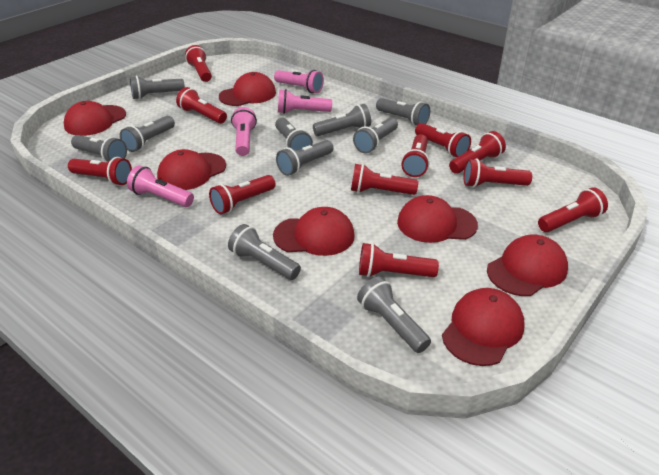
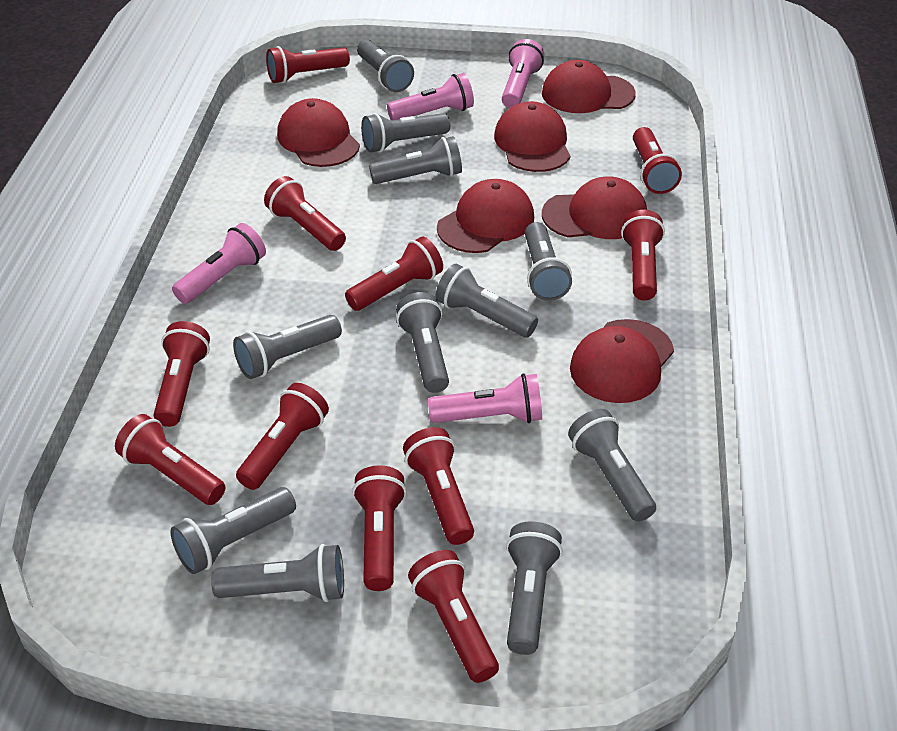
grey flashlight: 10 -> 11
red cap: 7 -> 6

